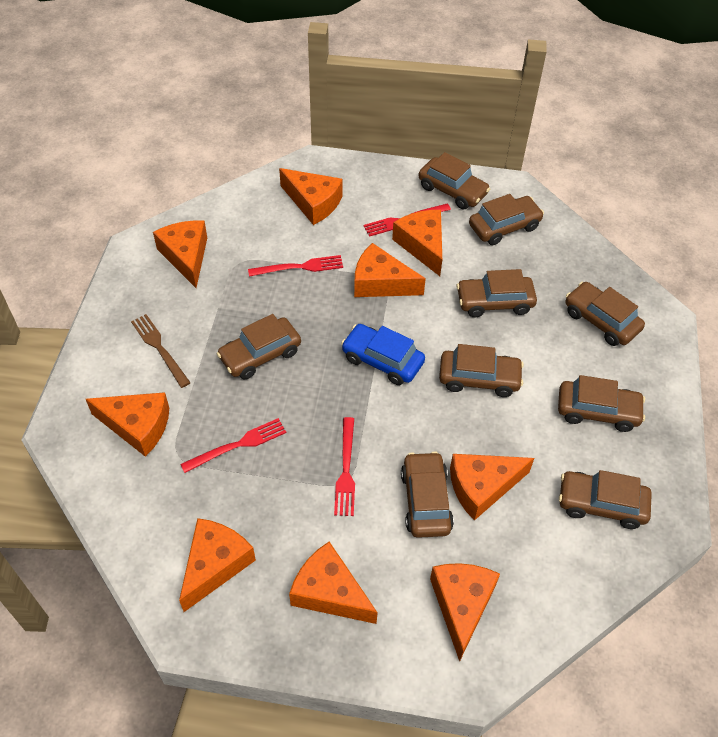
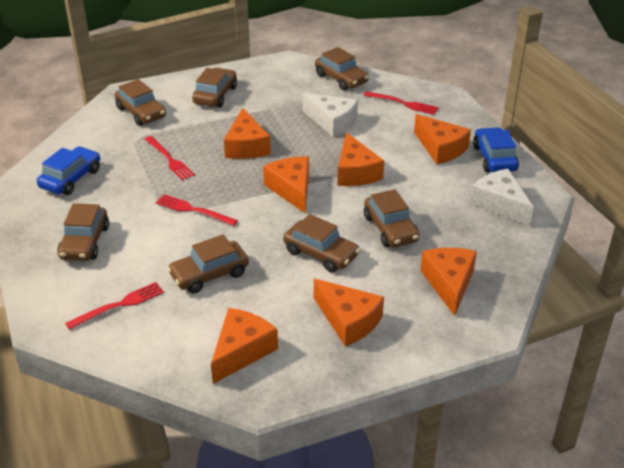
blue car: 1 -> 2
brown car: 9 -> 7
brown fork: 1 -> 0
orange cheese: 9 -> 7
white cheese: 0 -> 2

